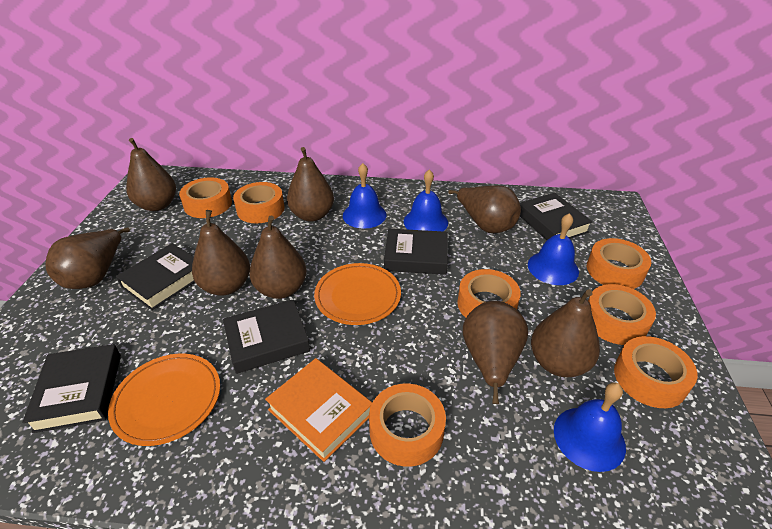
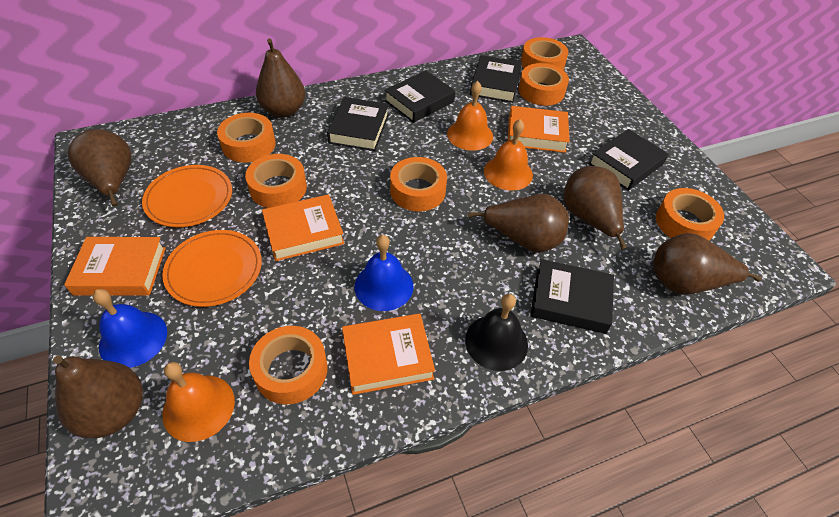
black bell: 0 -> 1
blue bell: 4 -> 2
brown pear: 8 -> 6
orange bell: 0 -> 3
orange book: 1 -> 4

